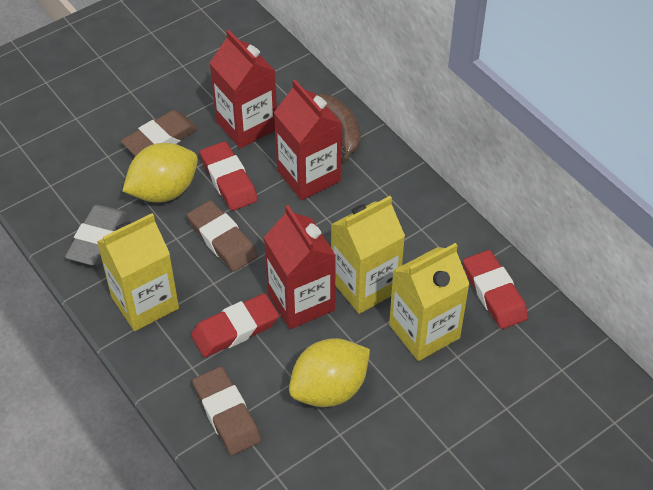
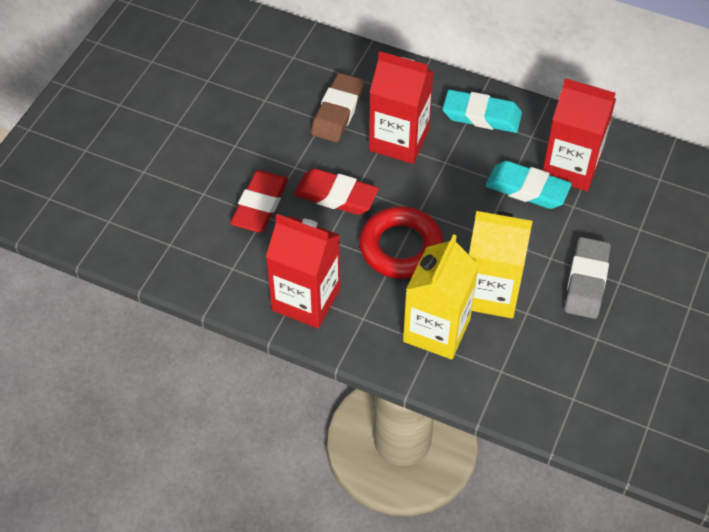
brown banana: 1 -> 0
brown eraser: 3 -> 1
red eraser: 3 -> 2
red ring: 0 -> 1
turquoise eraser: 0 -> 2
yellow carton: 3 -> 2
yellow lemon: 2 -> 0

